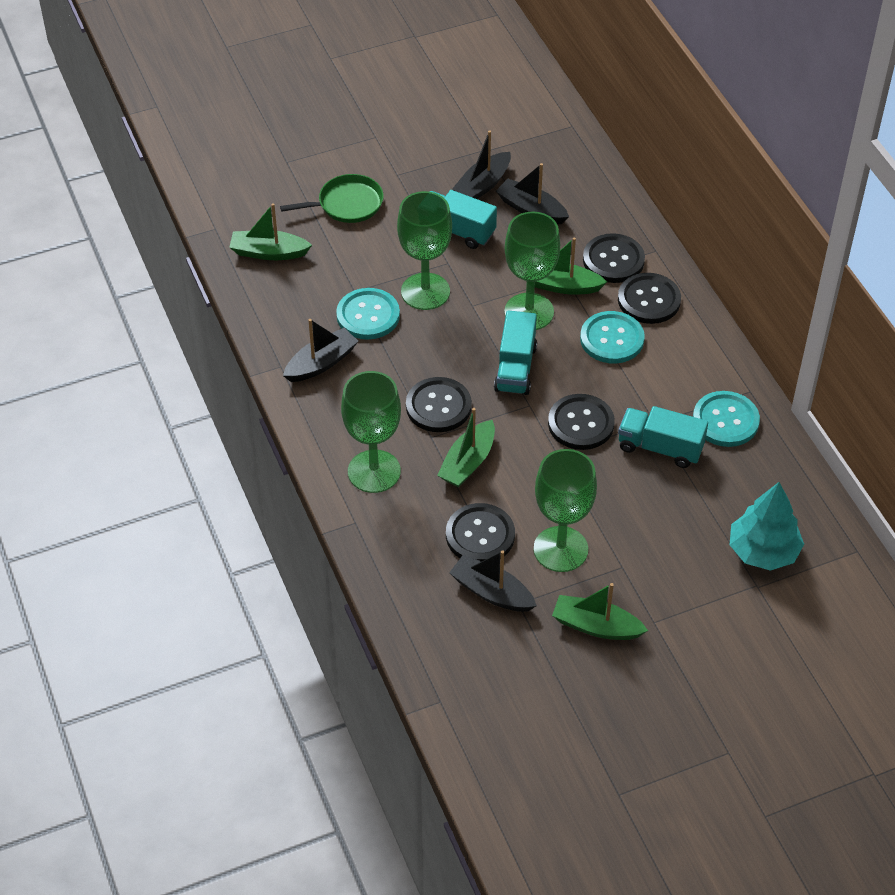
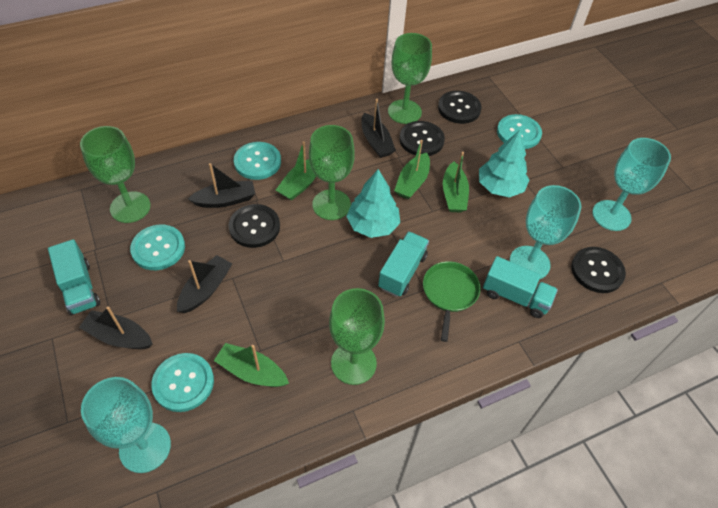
black button: 5 -> 4
turquoise button: 3 -> 4
turquoise goblet: 0 -> 3
turquoise tree: 1 -> 2

